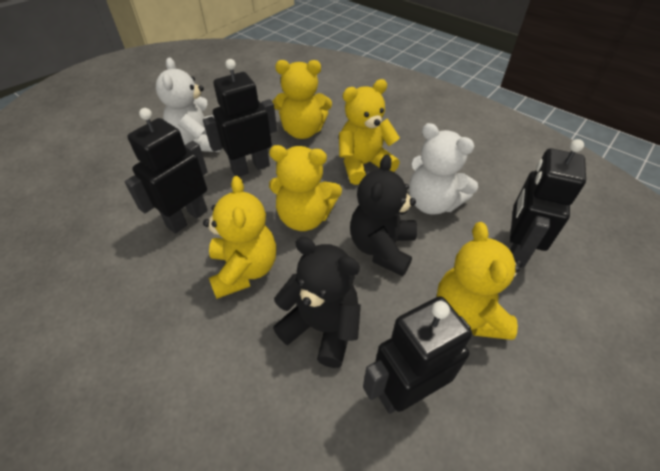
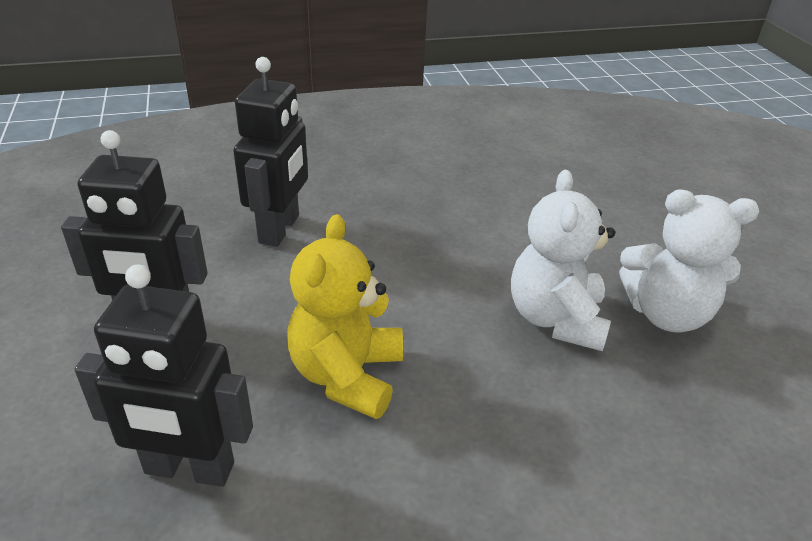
black robot: 4 -> 3
black teddy bear: 2 -> 0
yellow teddy bear: 5 -> 1

